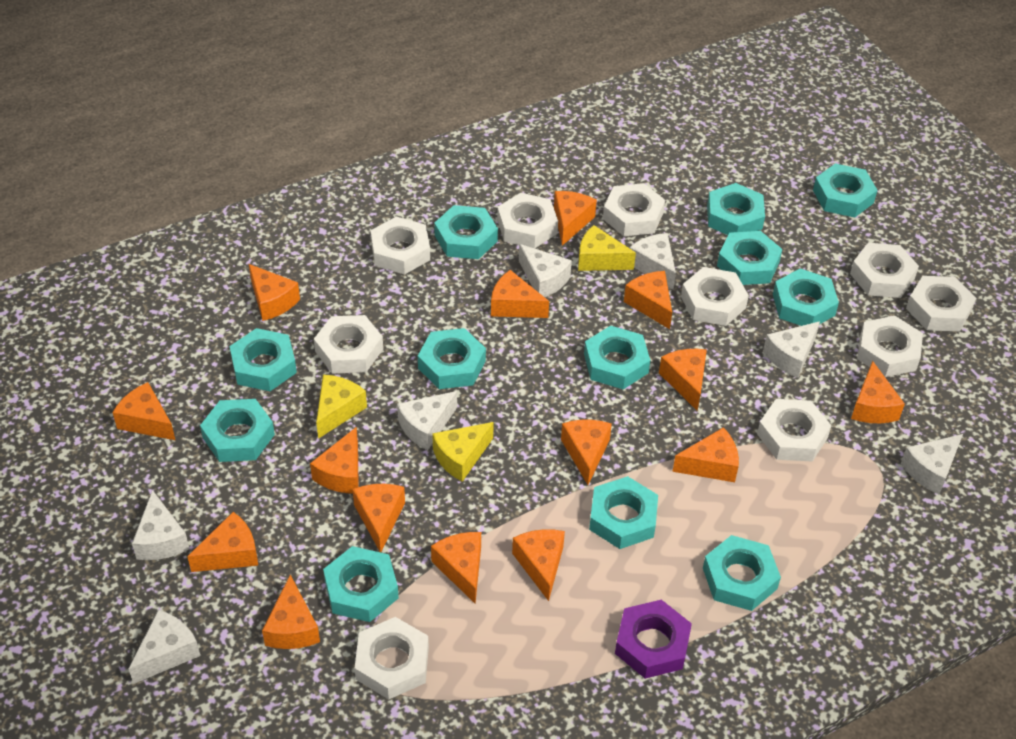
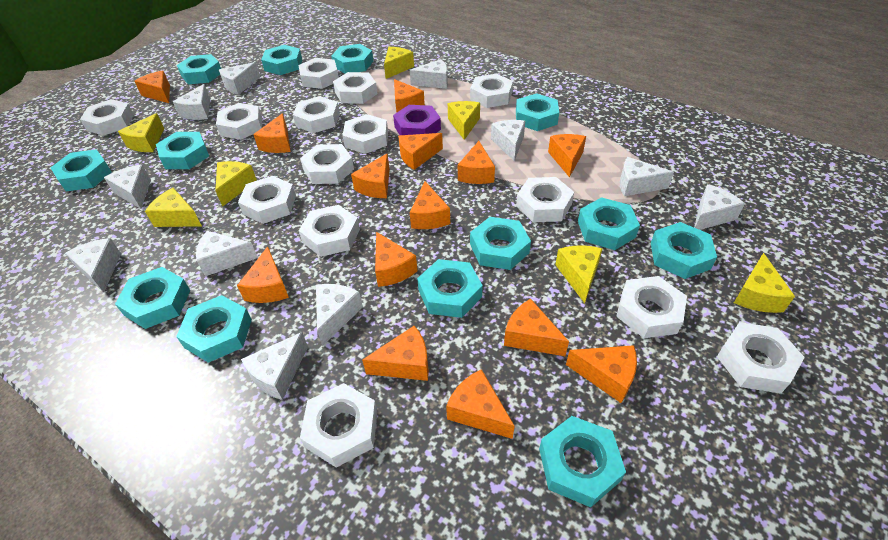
orange cheese: 15 -> 14
turquoise nut: 12 -> 13
white cheese: 7 -> 11
white nut: 10 -> 14
yellow cheese: 3 -> 7

